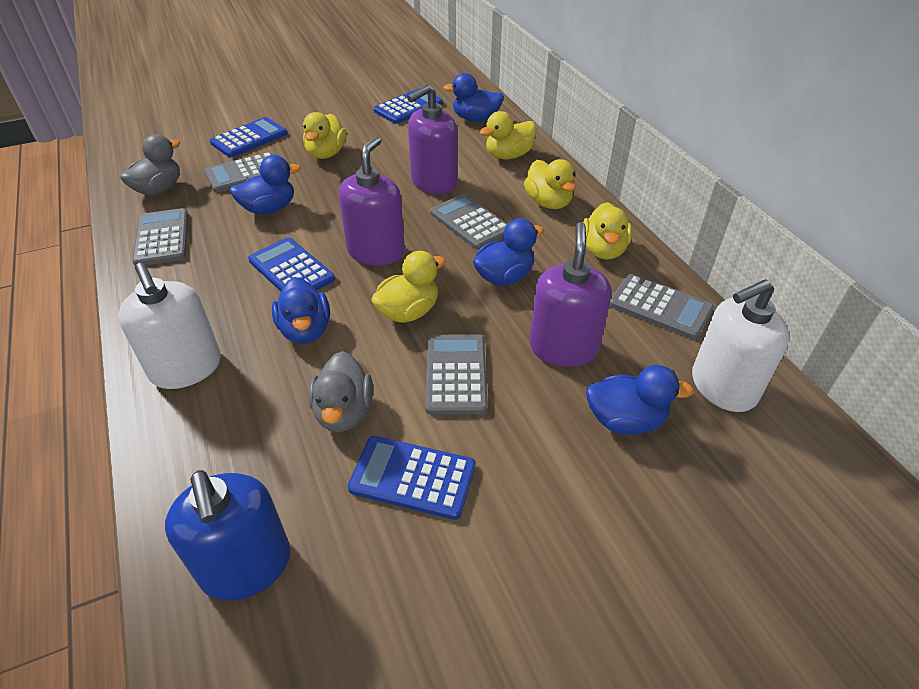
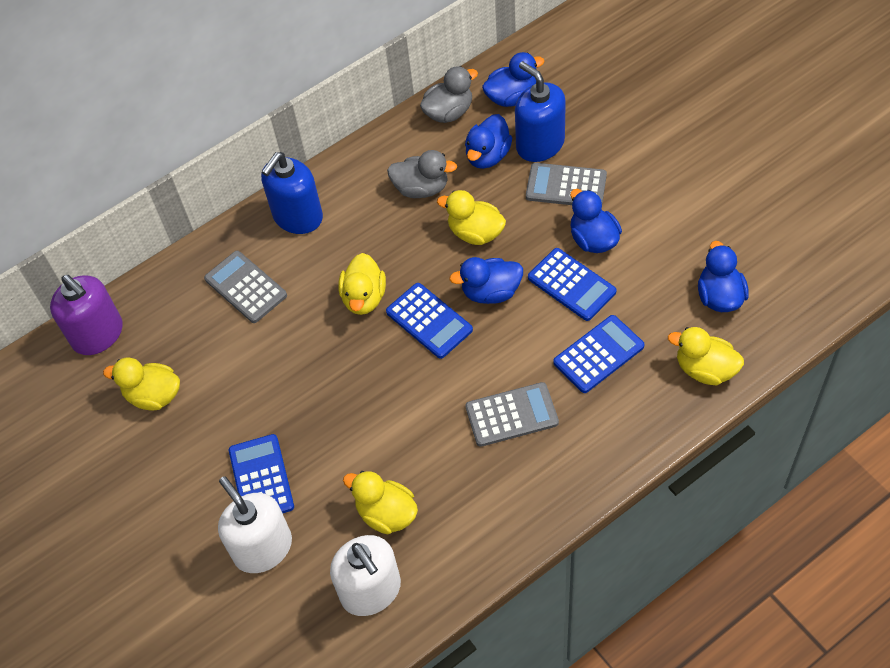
blue soap dispenser: 1 -> 2
grey calculator: 5 -> 3
purple soap dispenser: 3 -> 1

